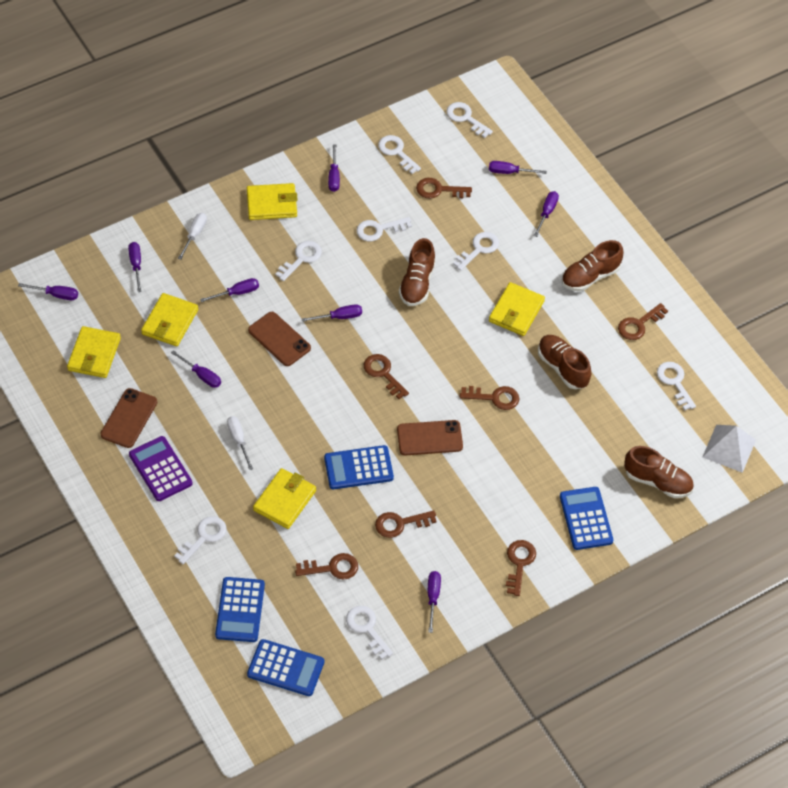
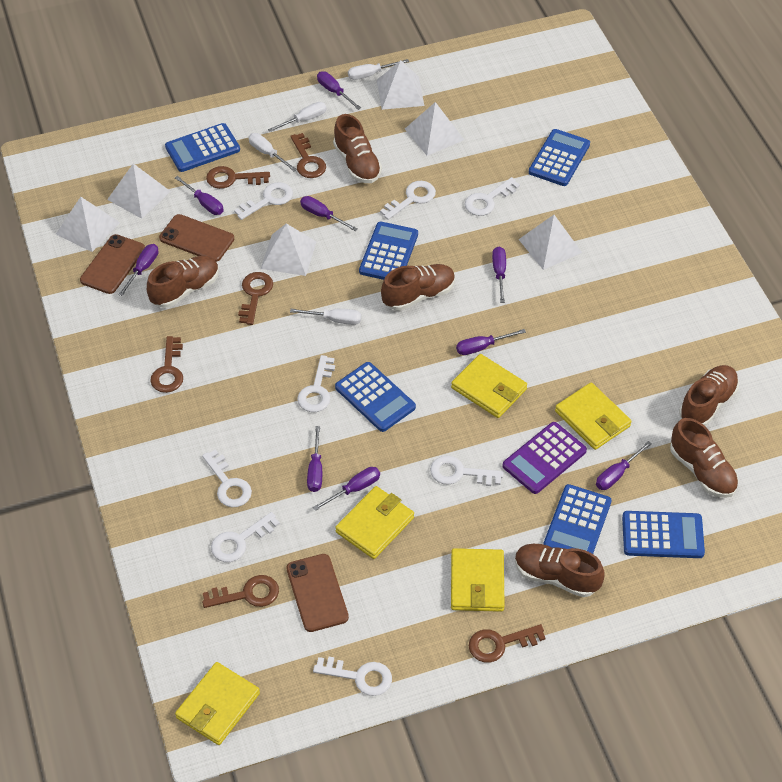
blue calculator: 4 -> 6
brown key: 7 -> 6
brown shoe: 4 -> 6
white pyramid: 1 -> 6
white screwdriver: 2 -> 4

